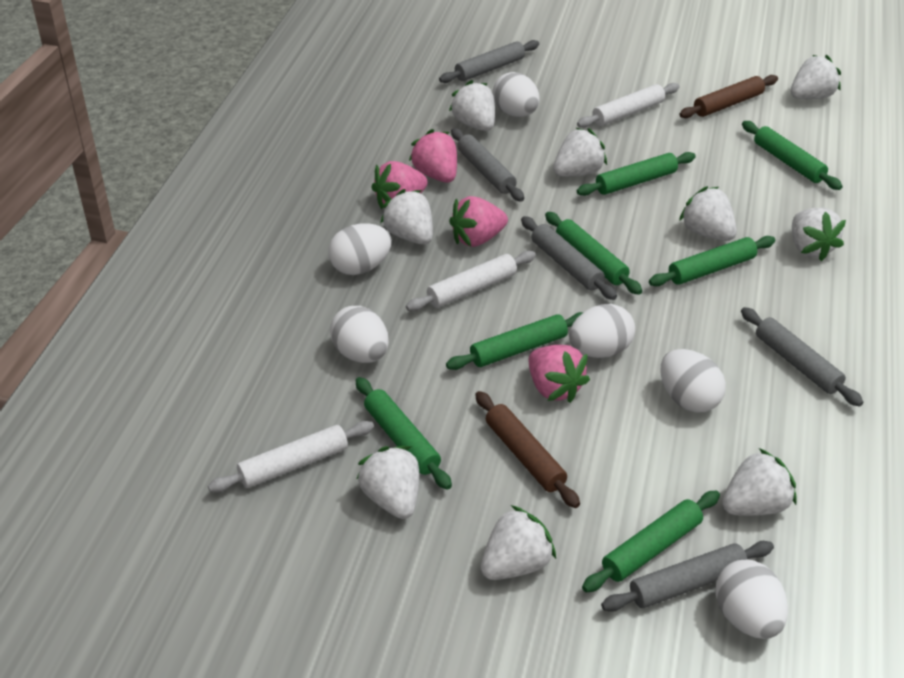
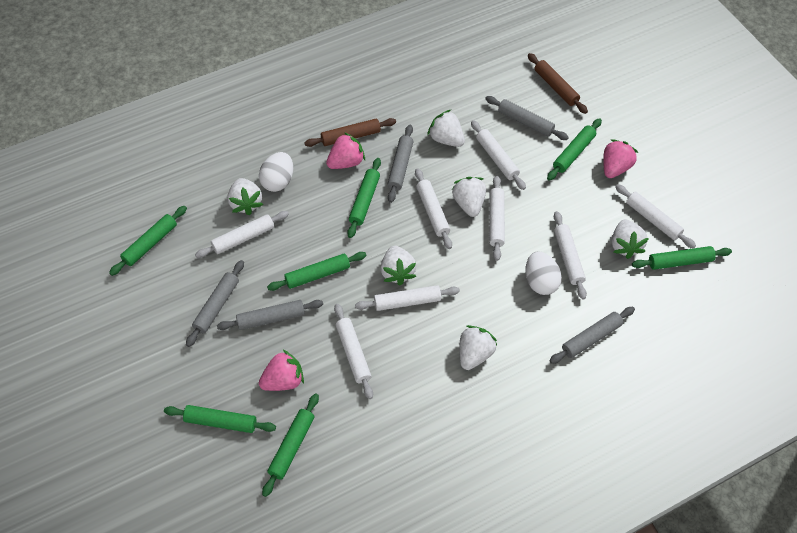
pink strawberry: 4 -> 3
white egg: 6 -> 2
white rolling pin: 3 -> 8
white strawberry: 9 -> 6

